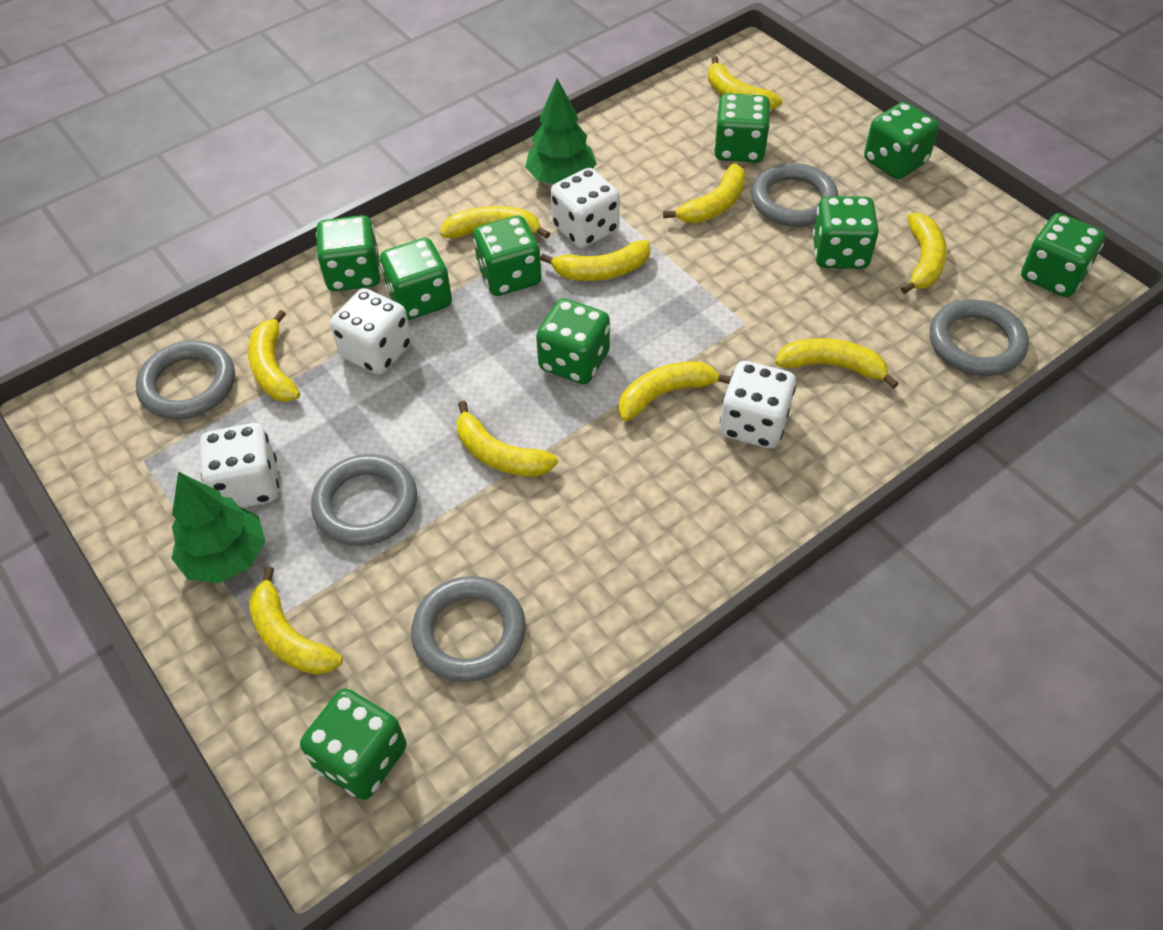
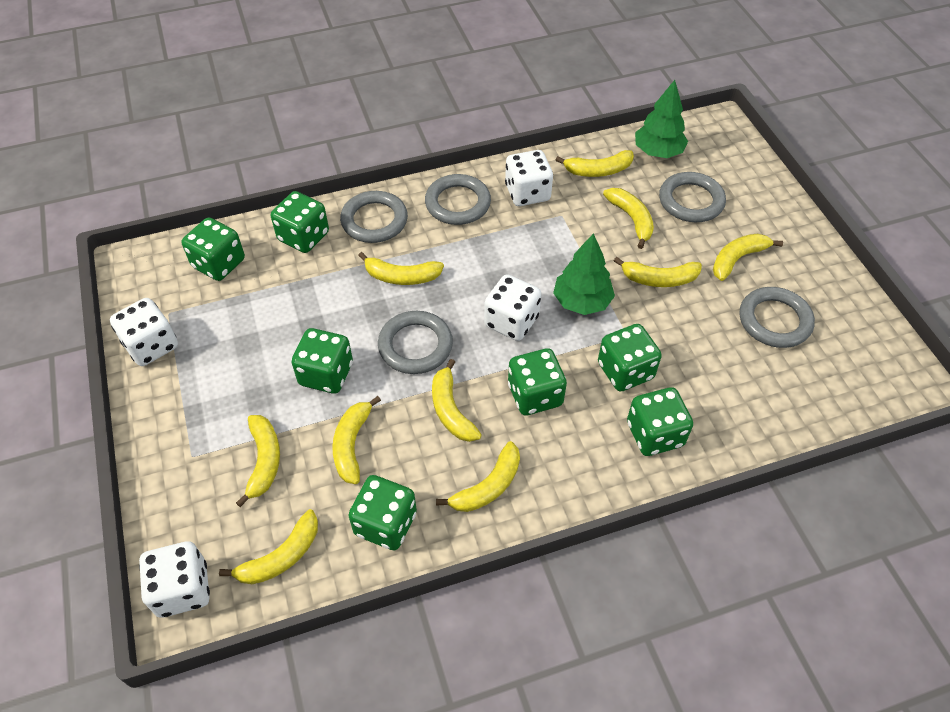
green dice: 9 -> 7

